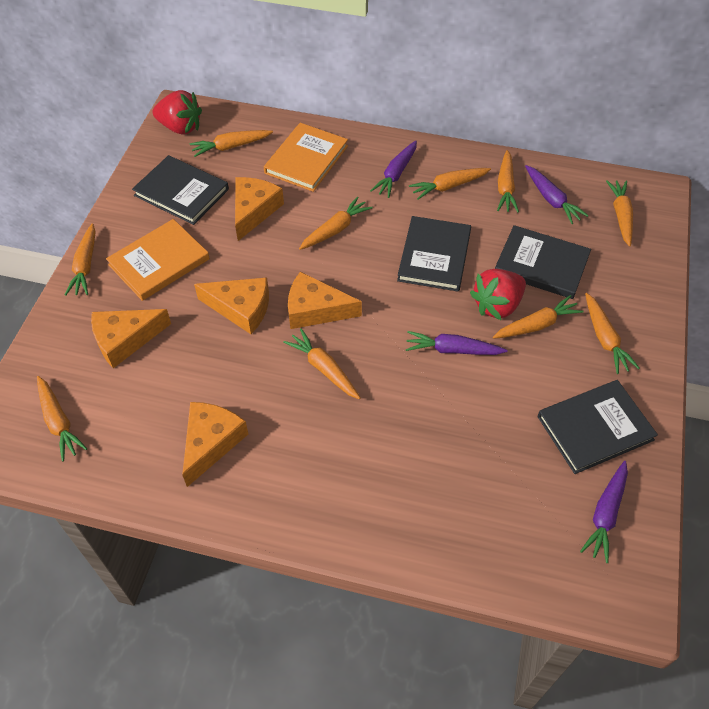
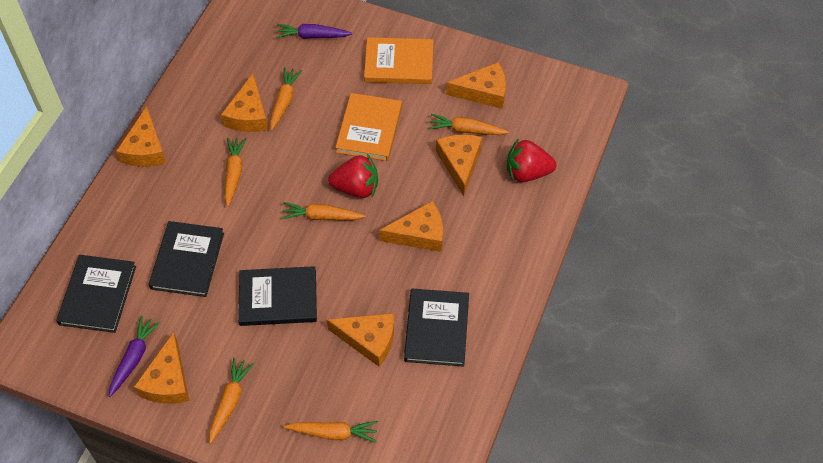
orange carrot: 10 -> 6
orange cheese: 5 -> 7
purple carrot: 4 -> 2

